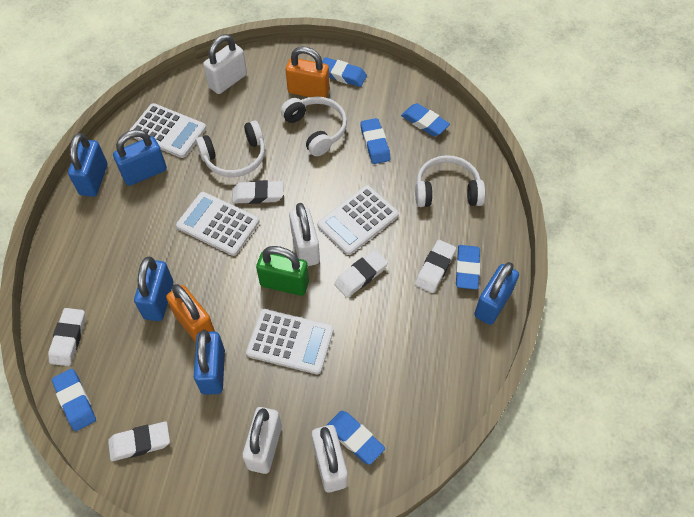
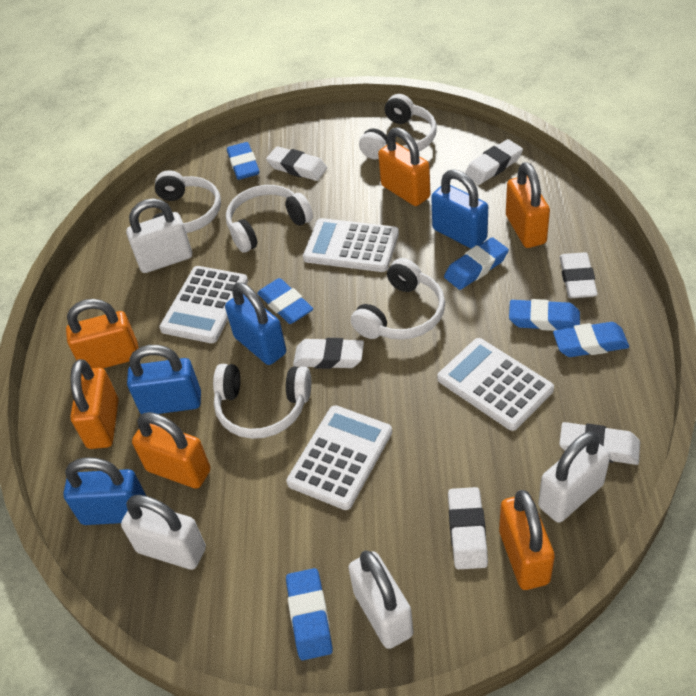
blue padlock: 5 -> 4
green padlock: 1 -> 0
orange padlock: 2 -> 6
white eraser: 5 -> 6
white headphones: 3 -> 5

